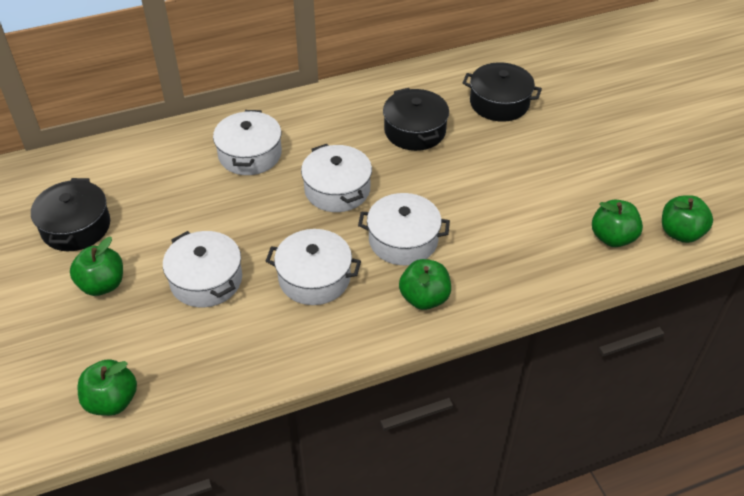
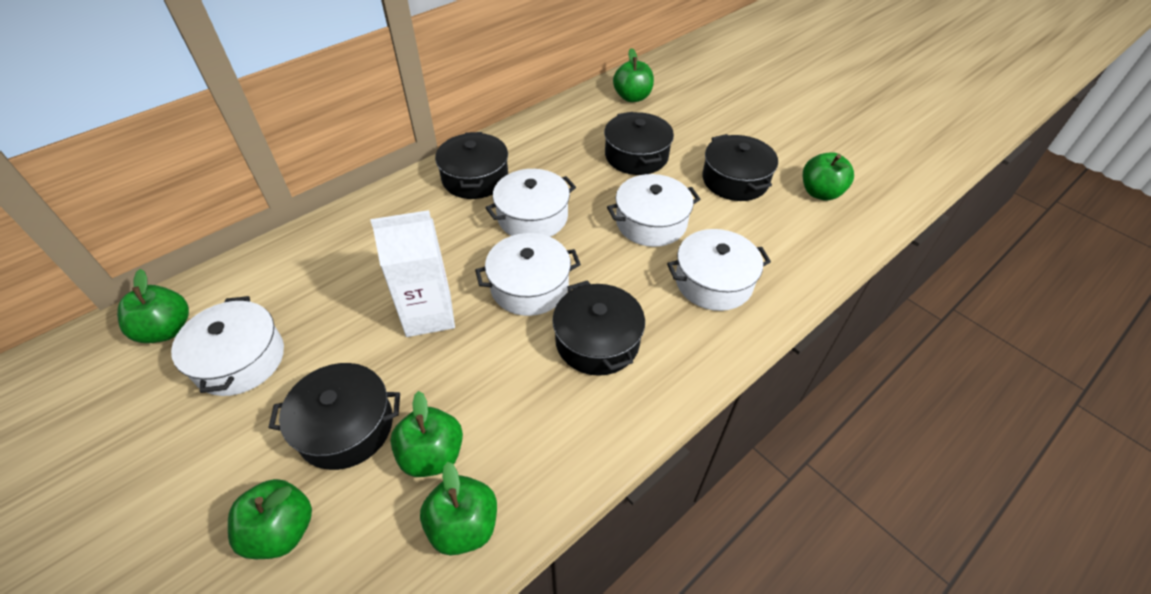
black pot: 3 -> 5
green apple: 5 -> 6
white carton: 0 -> 1

